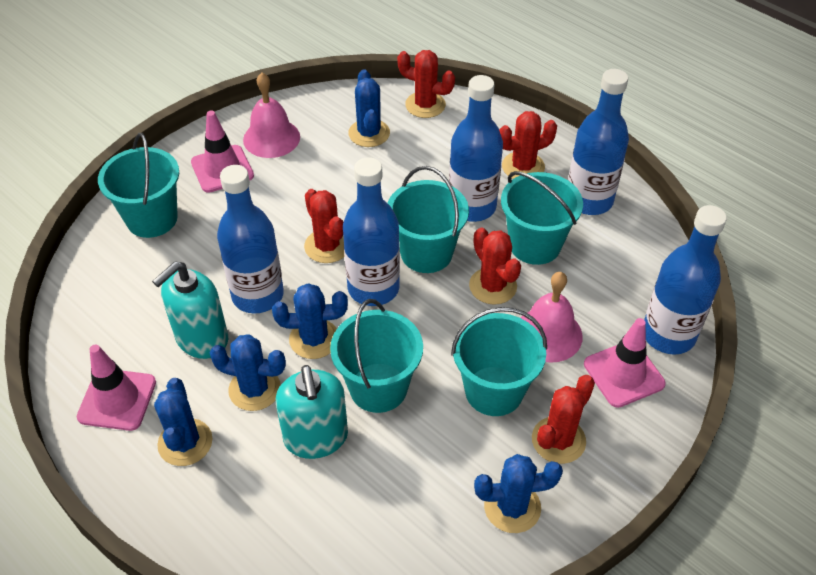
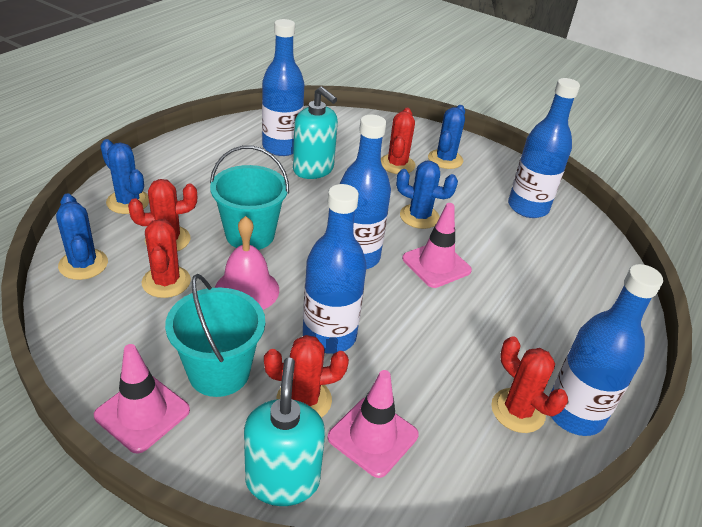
blue cactus: 5 -> 4
pink bell: 2 -> 1
turquoise bucket: 5 -> 2

